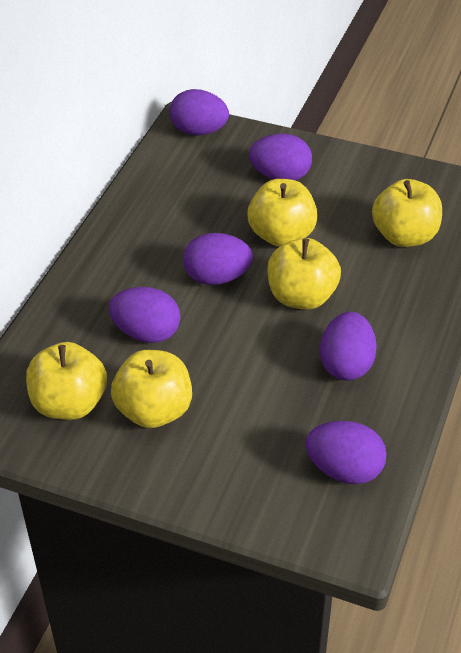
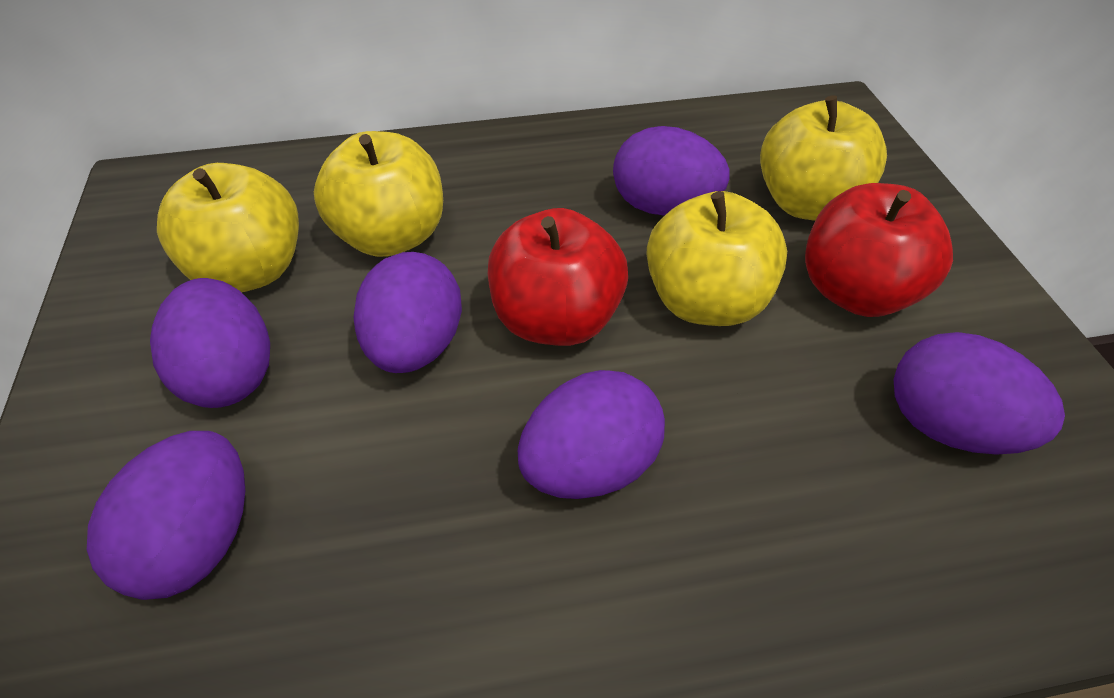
red apple: 0 -> 2
yellow apple: 5 -> 4

